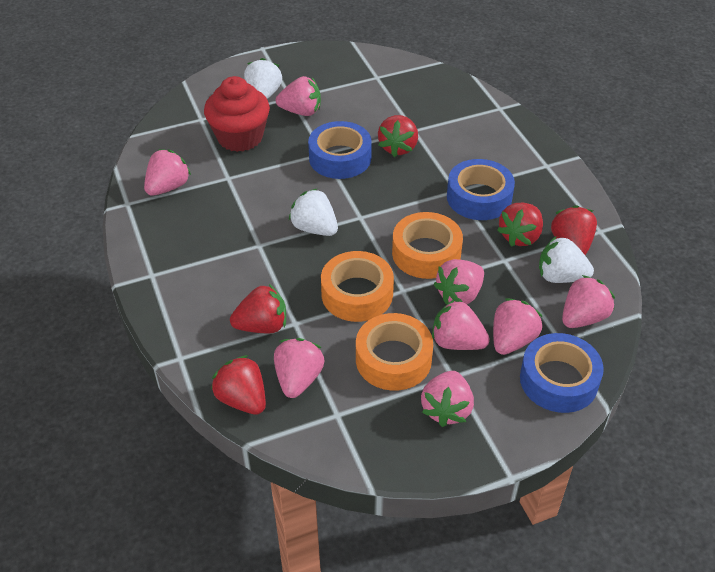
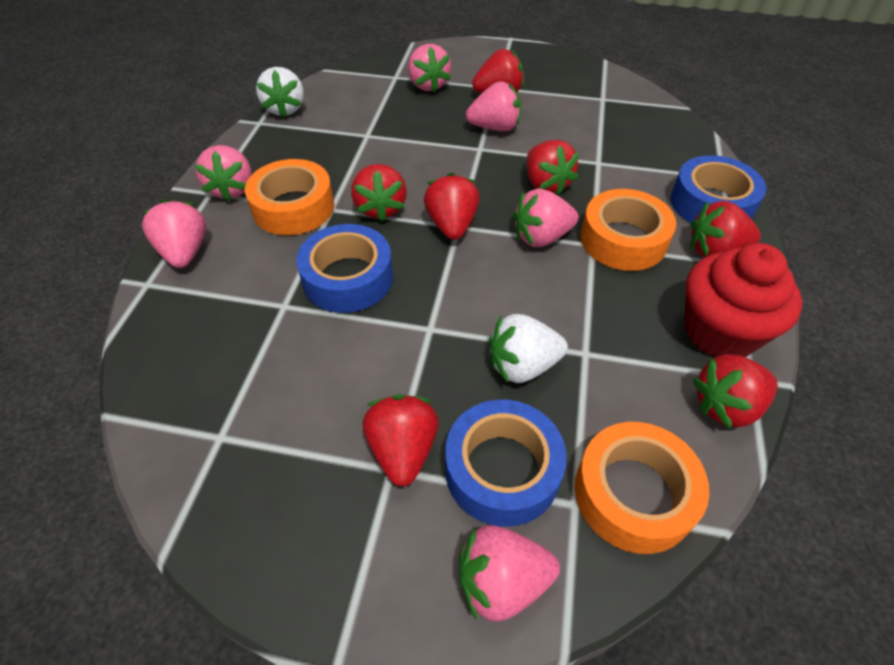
pink strawberry: 8 -> 6
red strawberry: 5 -> 7
white strawberry: 3 -> 2

